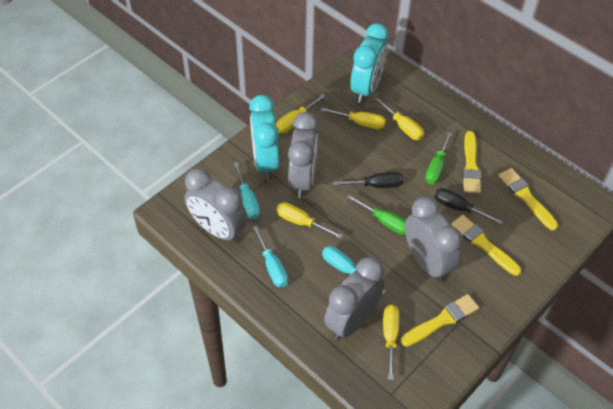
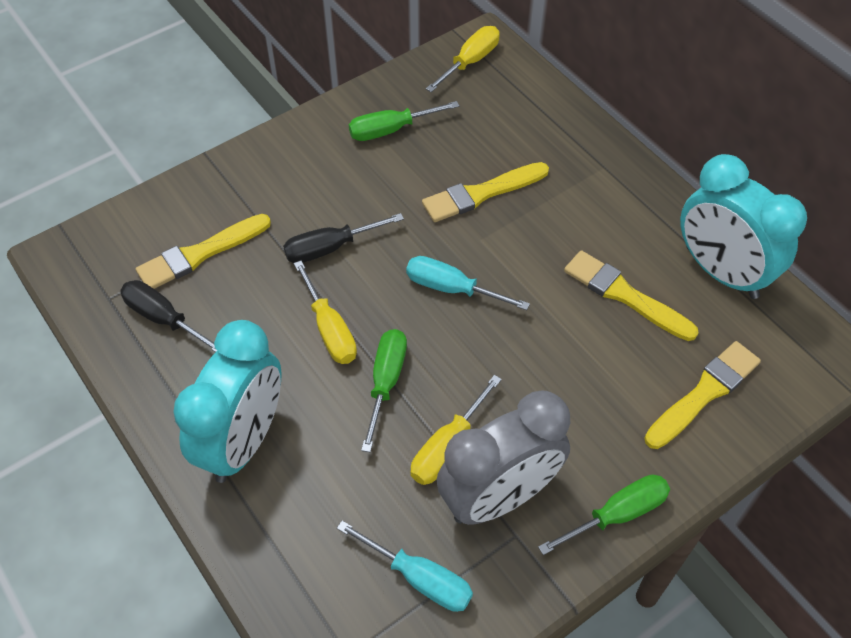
green screwdriver: 2 -> 3
grey clock: 4 -> 1
turquoise screwdriver: 3 -> 2
yellow screwdriver: 5 -> 3

